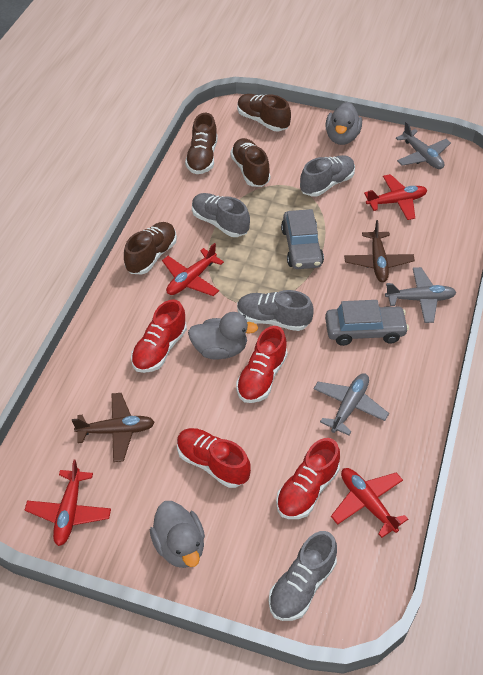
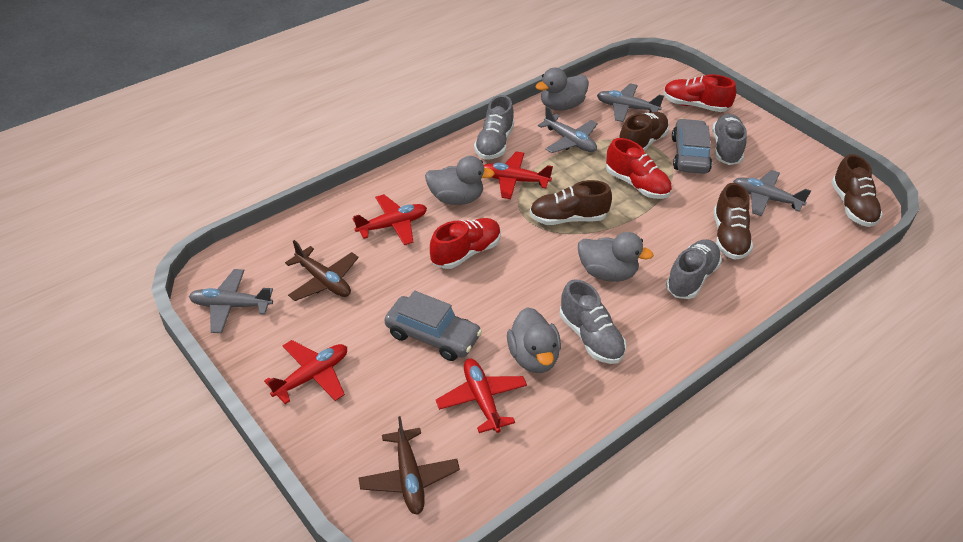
grey duck: 3 -> 4
grey plane: 3 -> 4
red shoe: 4 -> 3

